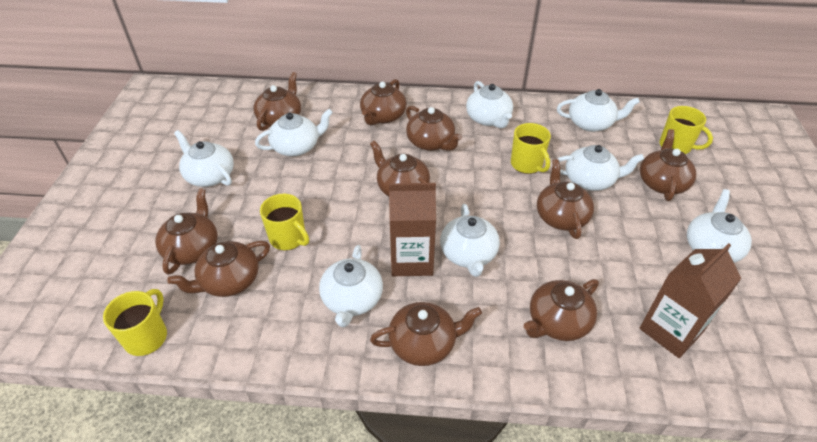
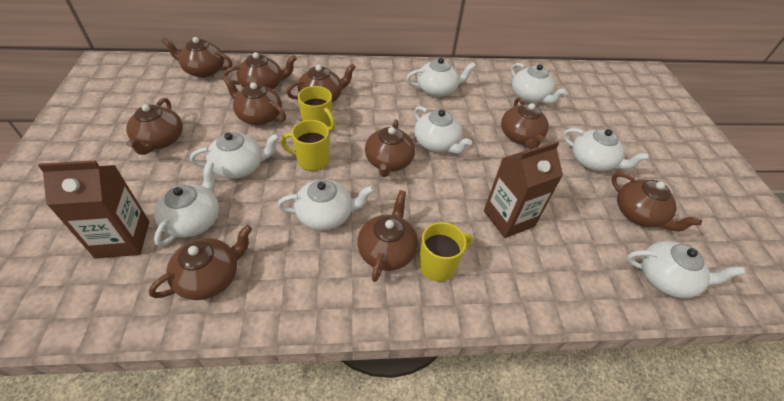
yellow mug: 4 -> 3

